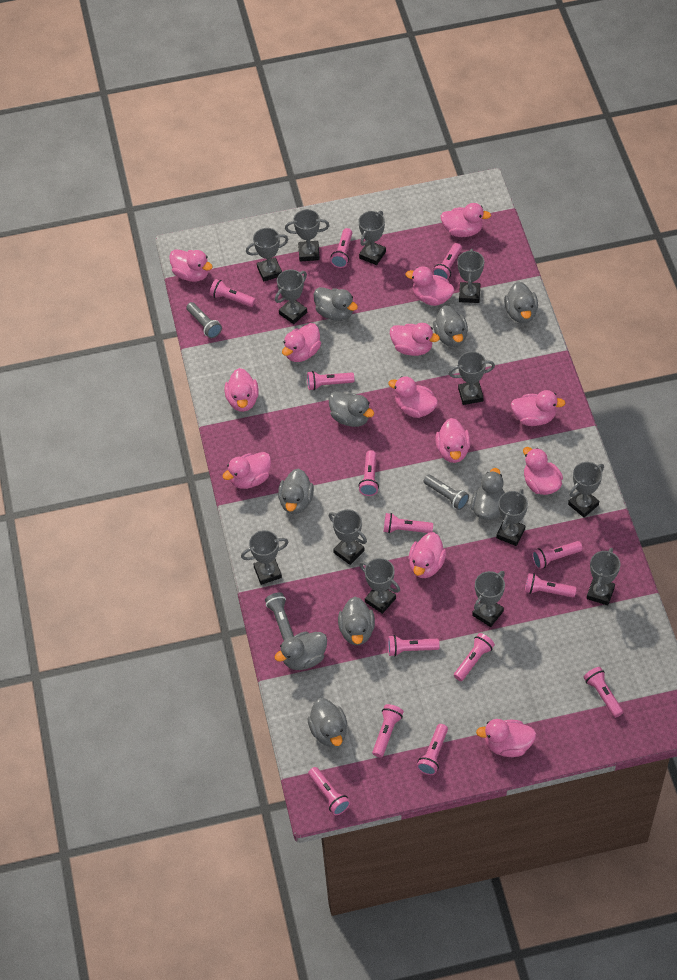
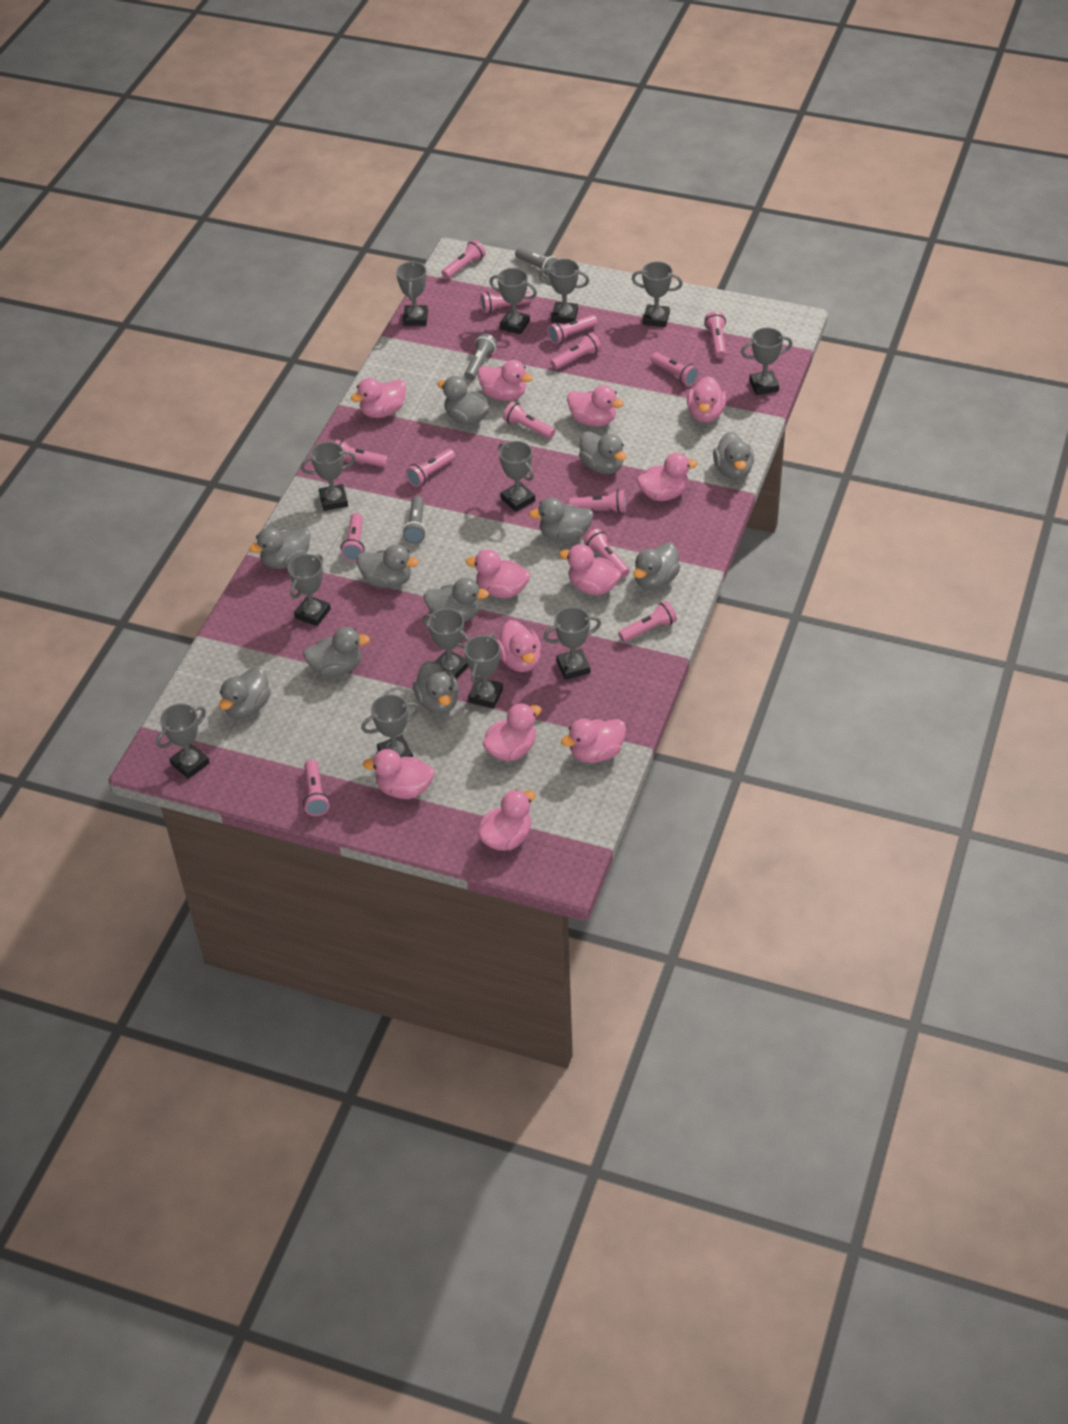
grey duck: 9 -> 11
pink duck: 13 -> 12

